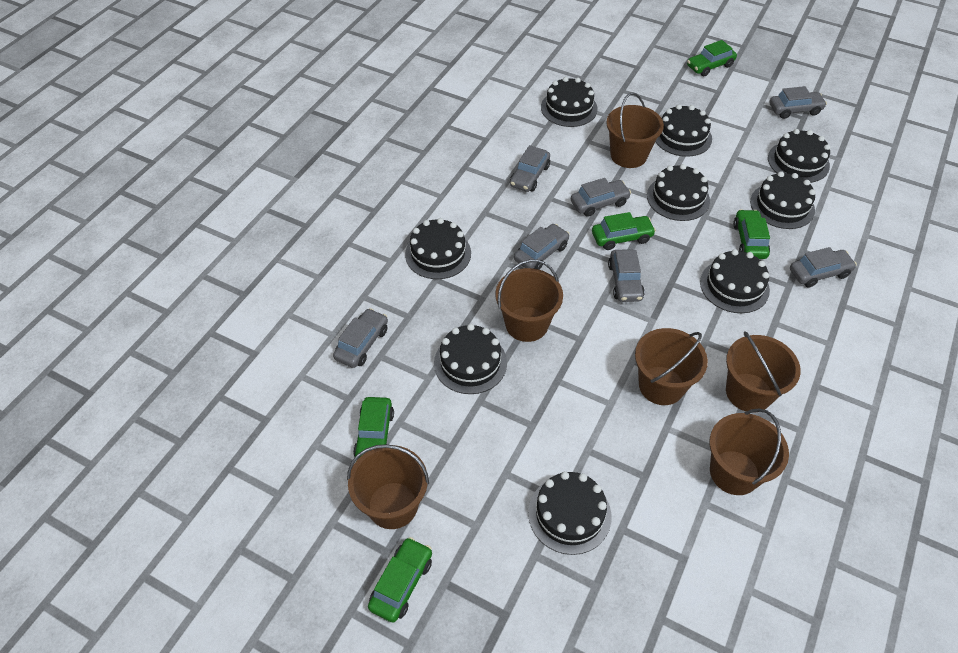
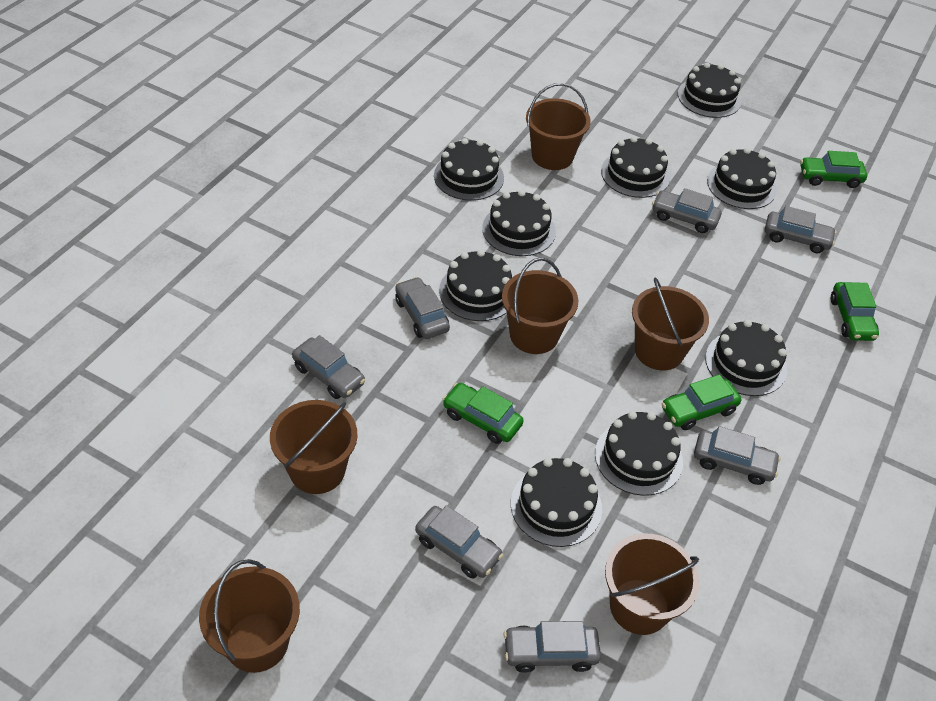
green car: 5 -> 4

